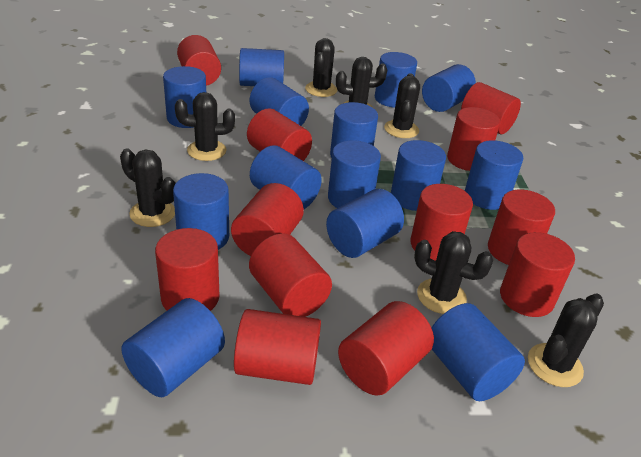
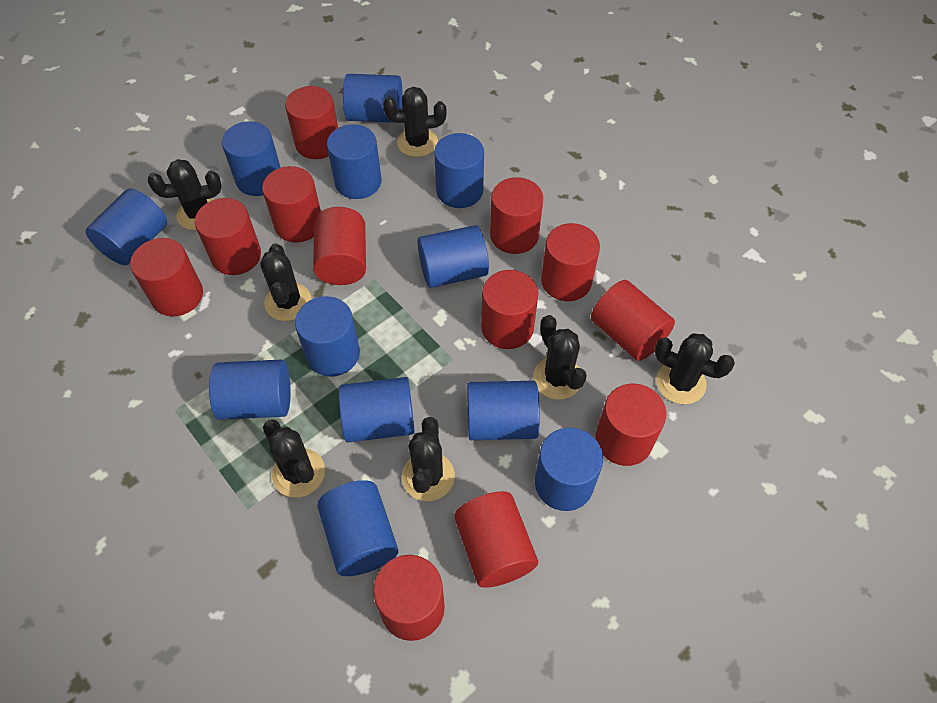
blue cylinder: 14 -> 12

